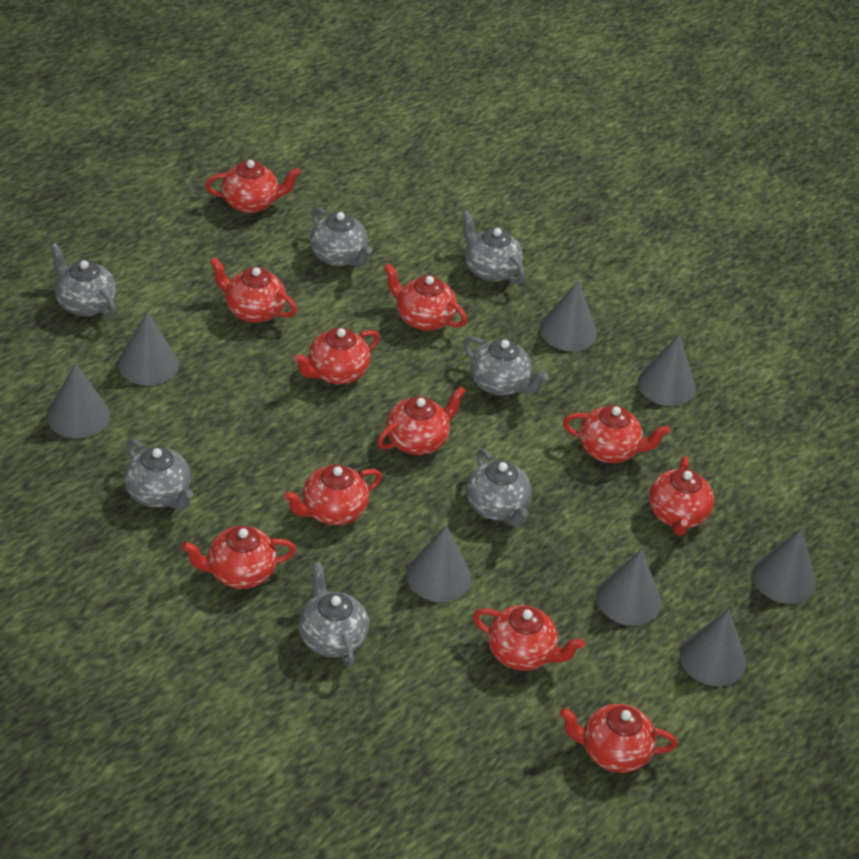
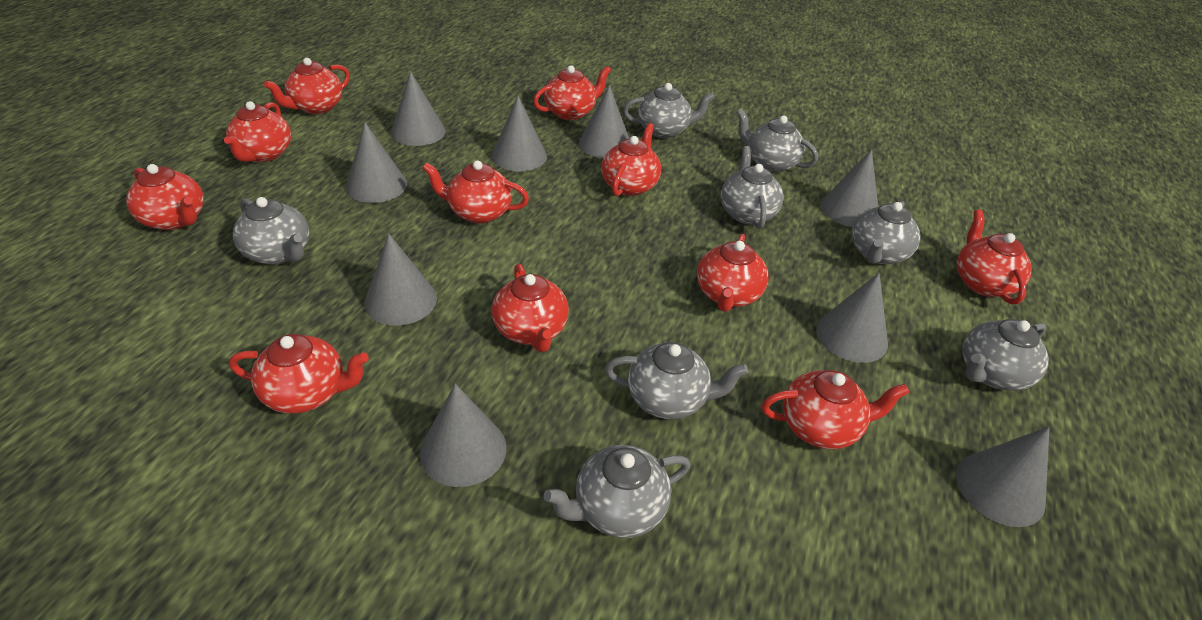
grey cone: 8 -> 9
grey teapot: 7 -> 8

